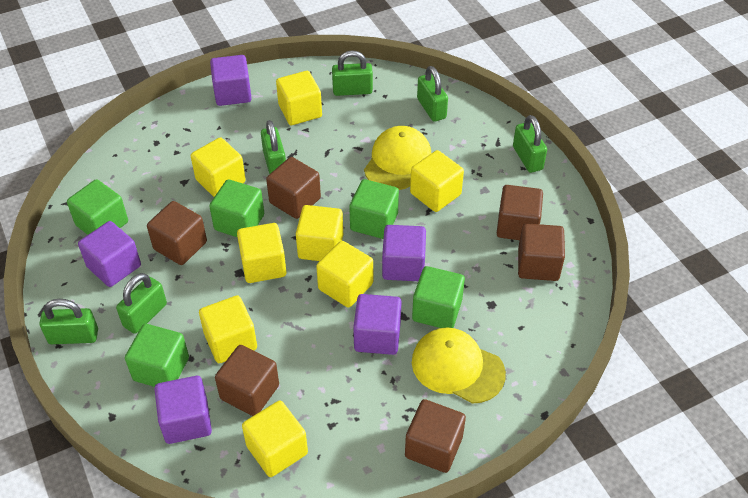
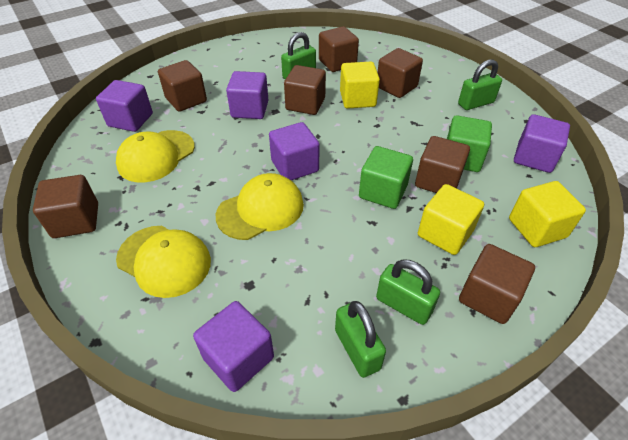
brown cube: 6 -> 7
green cube: 5 -> 2
green padlock: 6 -> 4
yellow cap: 2 -> 3
yellow cube: 8 -> 3

